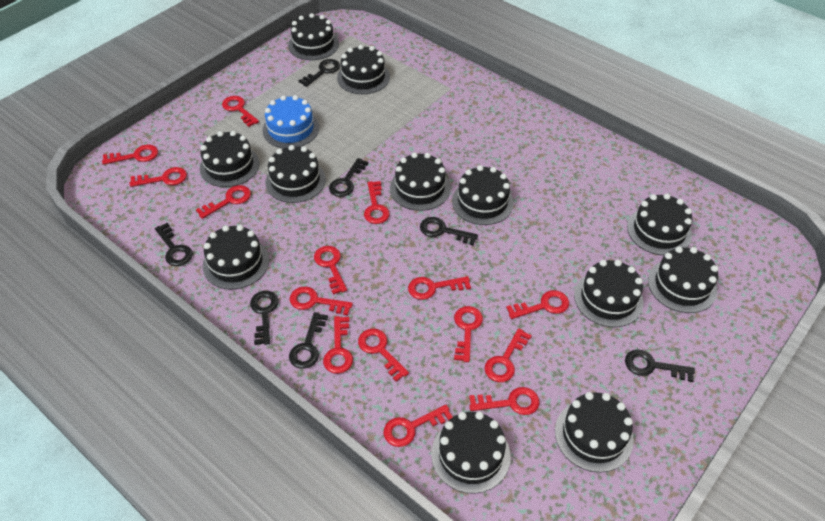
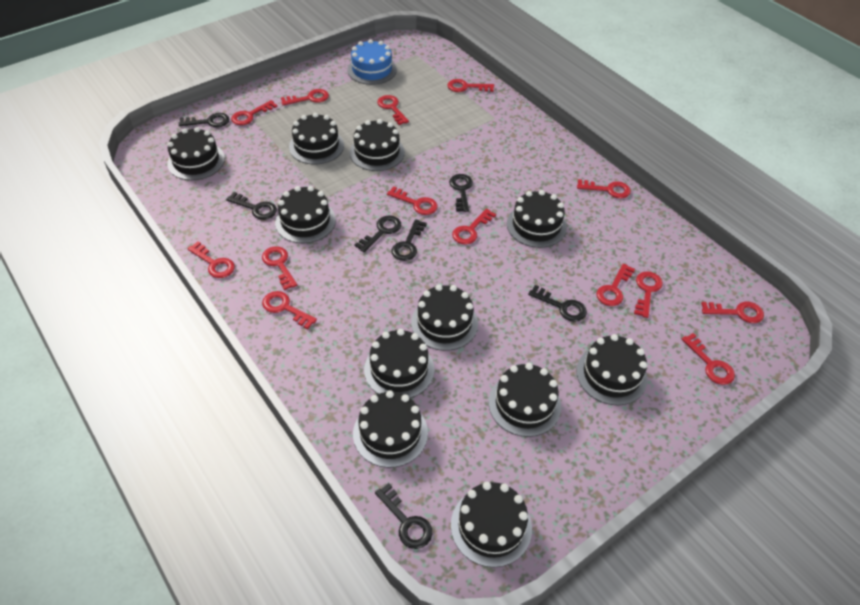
black cake: 12 -> 11
red key: 15 -> 14

